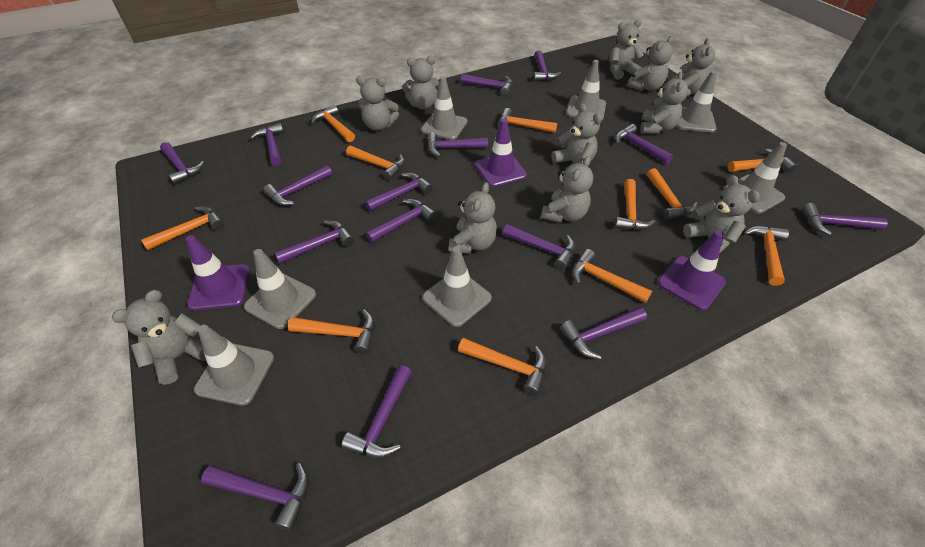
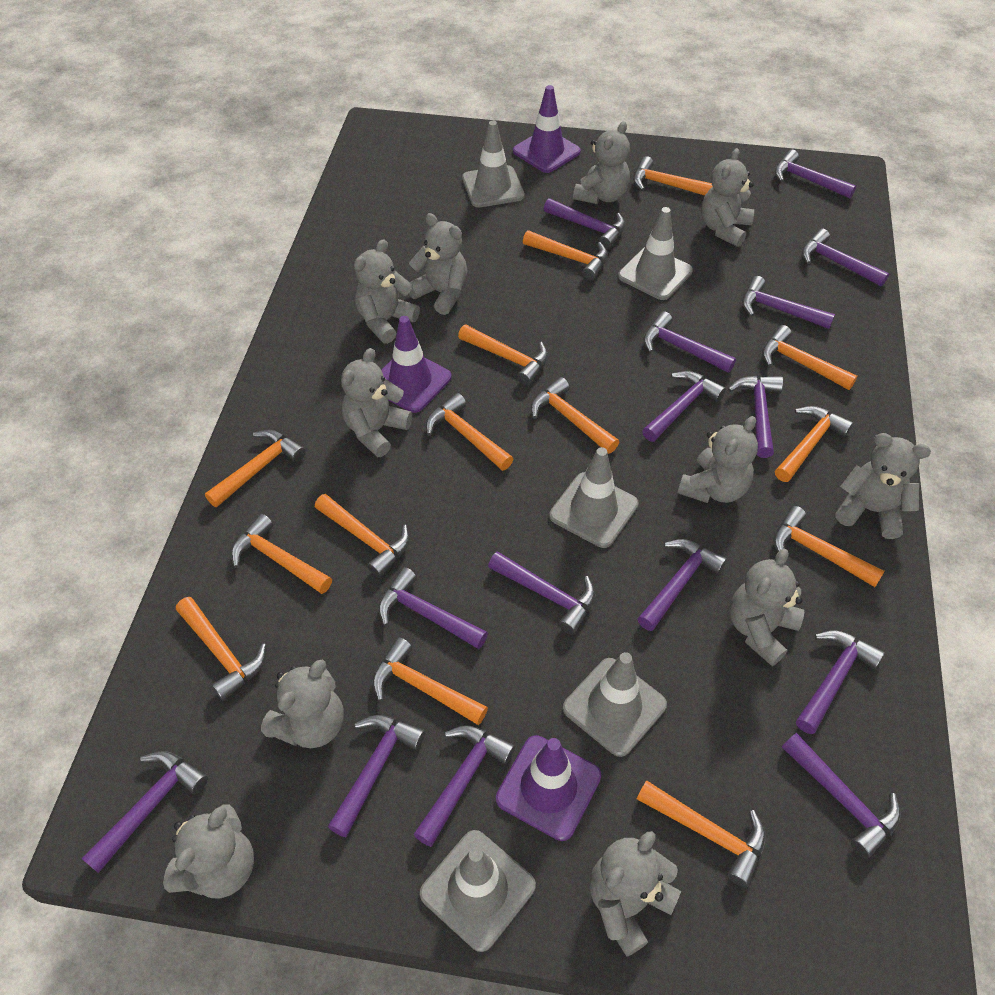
grey traffic cone: 7 -> 5
orange hammer: 11 -> 14

